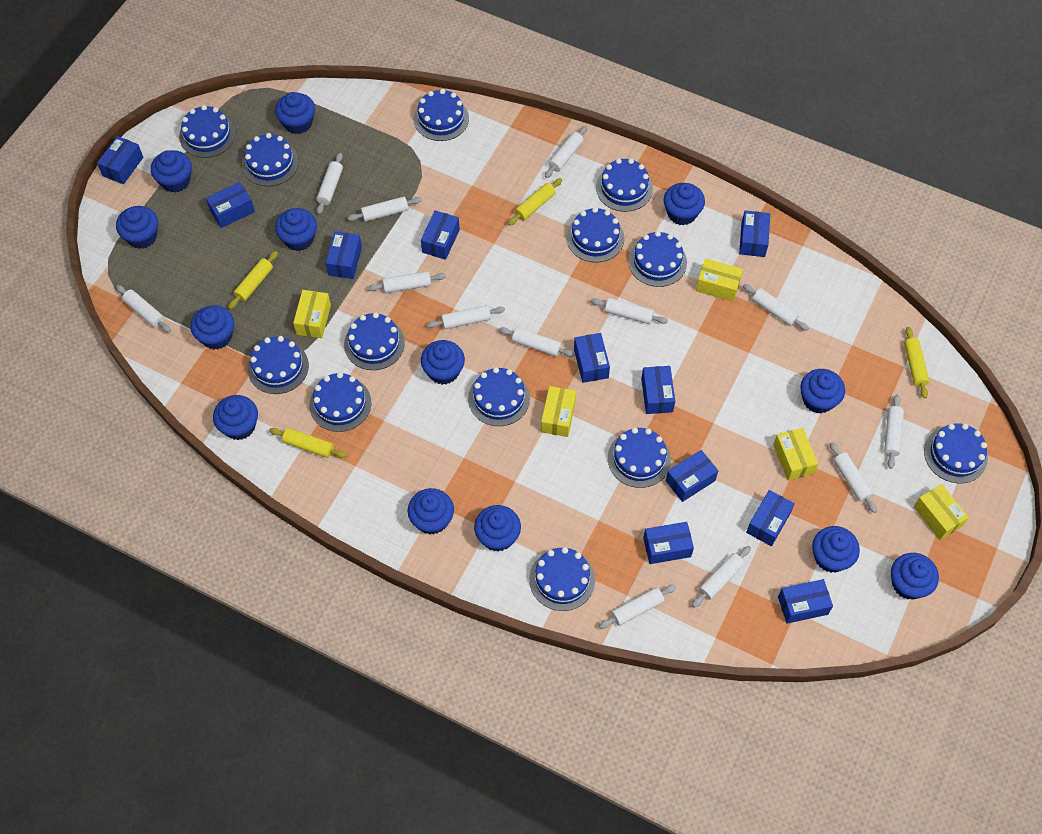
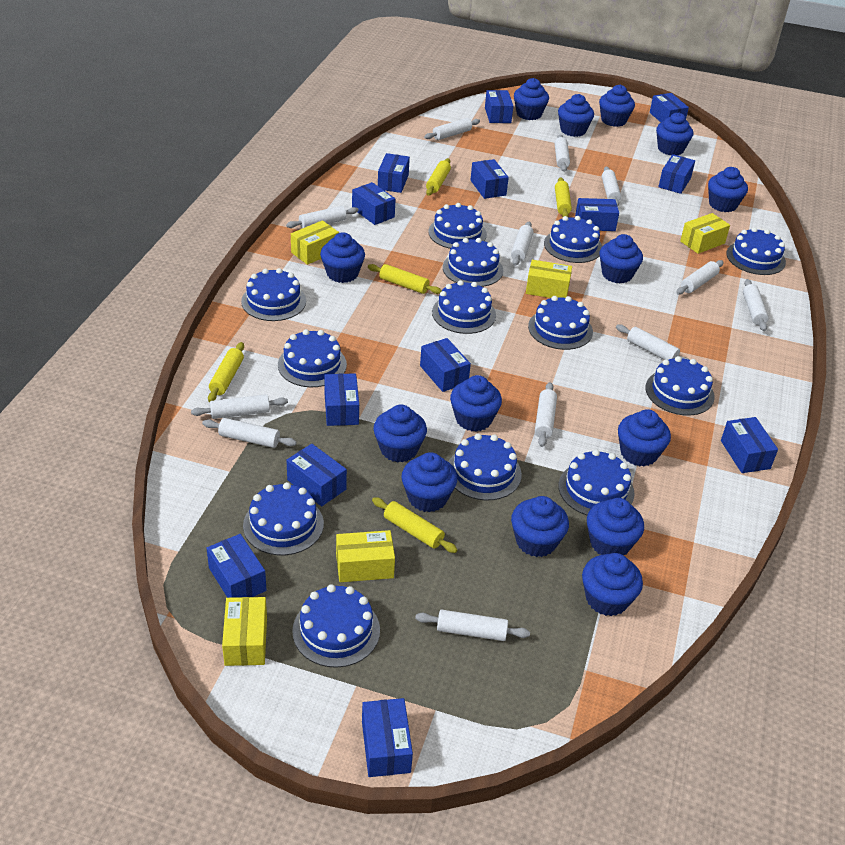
blue box: 11 -> 13
blue cupcake: 13 -> 14
white rolling pin: 13 -> 12
yellow rolling pin: 4 -> 5

